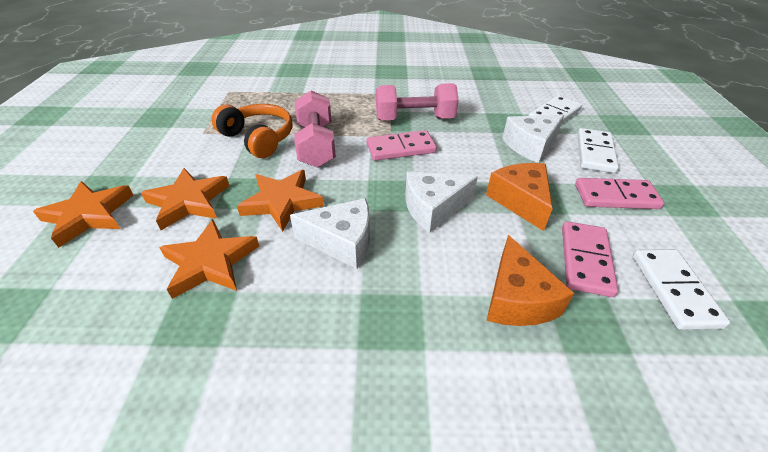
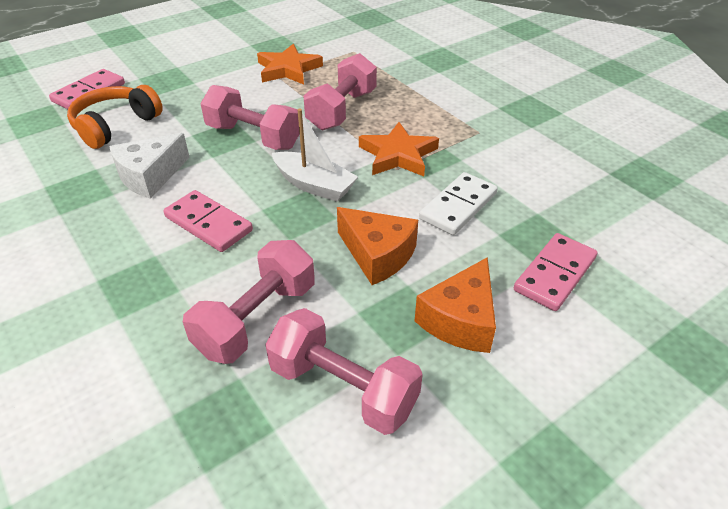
orange star: 4 -> 2
pink dumbbell: 2 -> 4
white boat: 0 -> 1
white cheese: 3 -> 1
white domino: 3 -> 1

